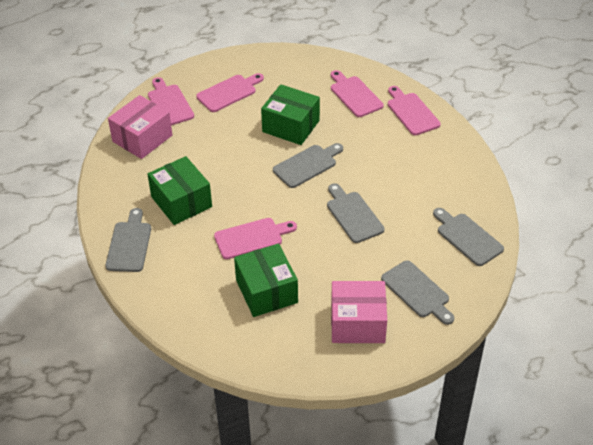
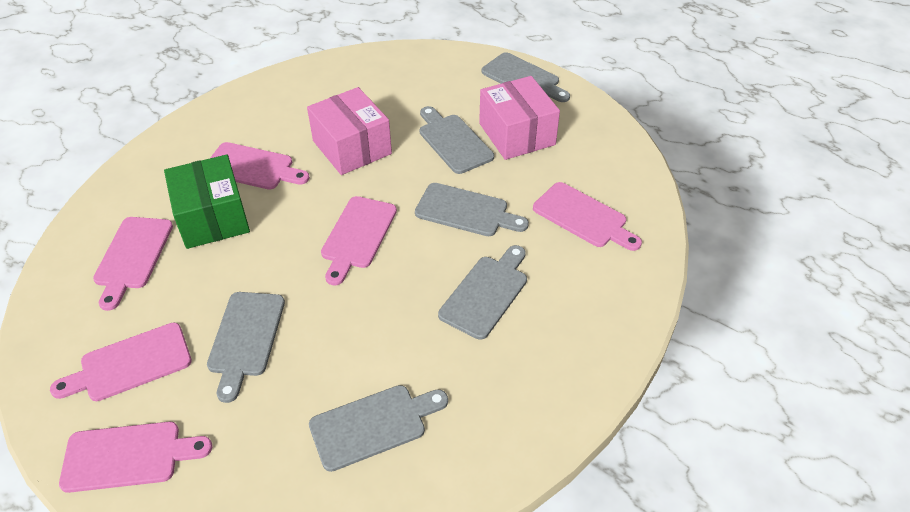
green box: 3 -> 1
grey cutting board: 5 -> 6
pink cutting board: 5 -> 6

